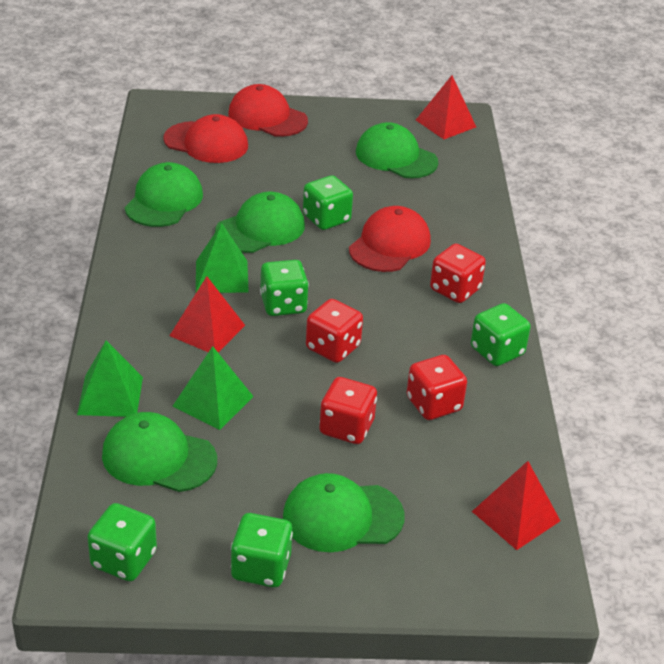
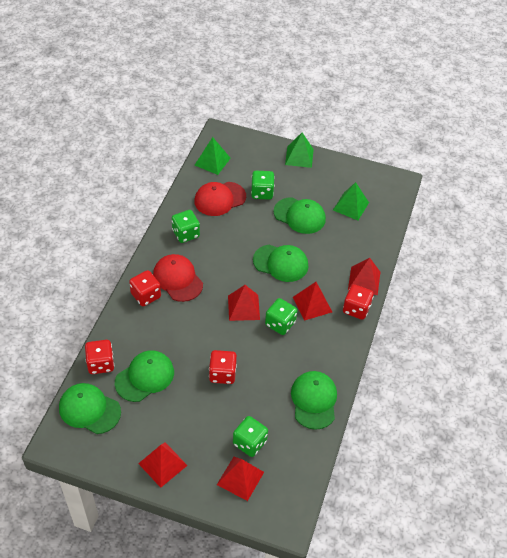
green dice: 5 -> 4
red cap: 3 -> 2
red pyramid: 3 -> 5

